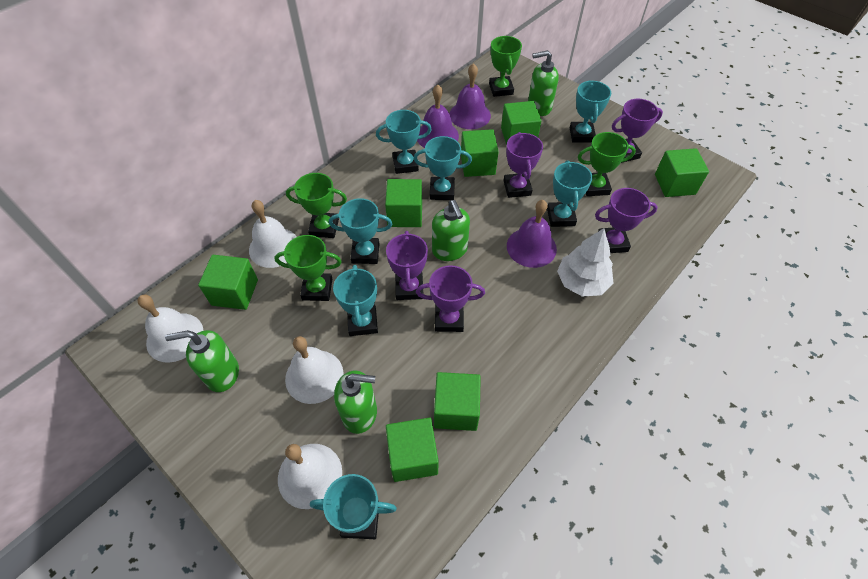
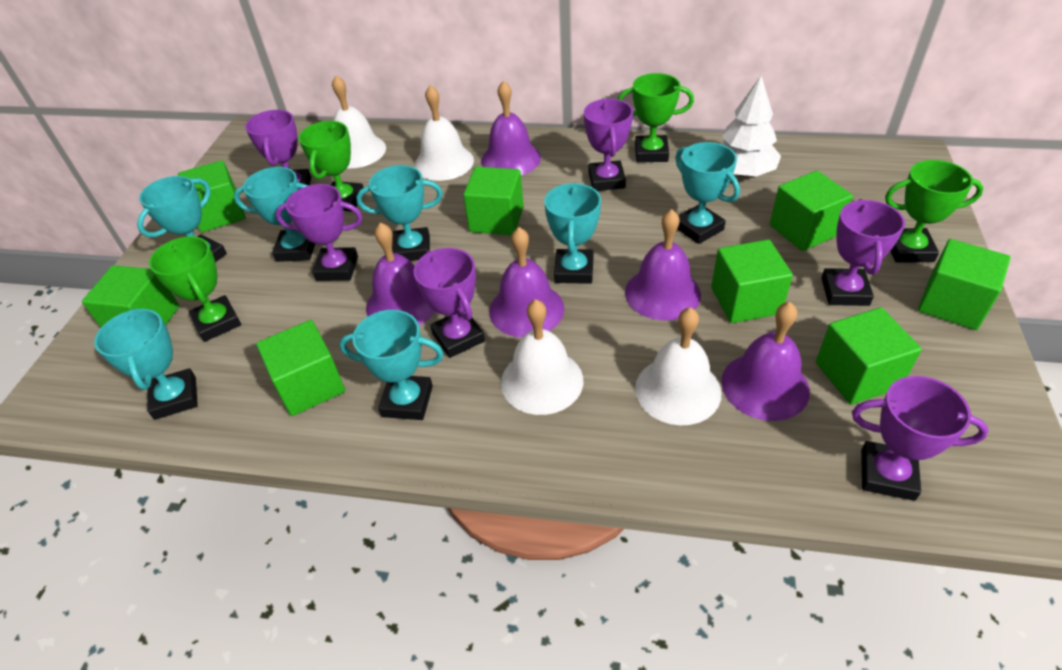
green cube: 7 -> 8
green soap dispenser: 4 -> 0
purple bell: 3 -> 5
purple trophy: 5 -> 6

